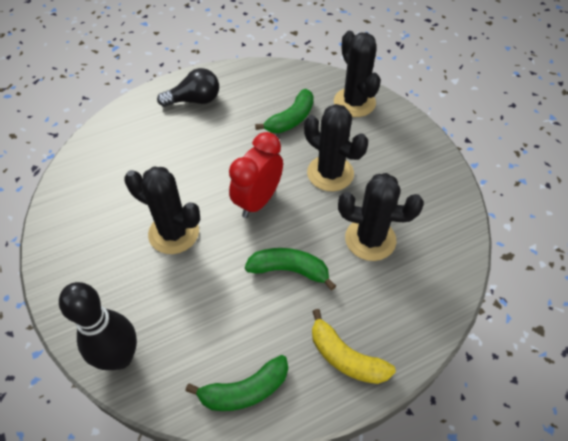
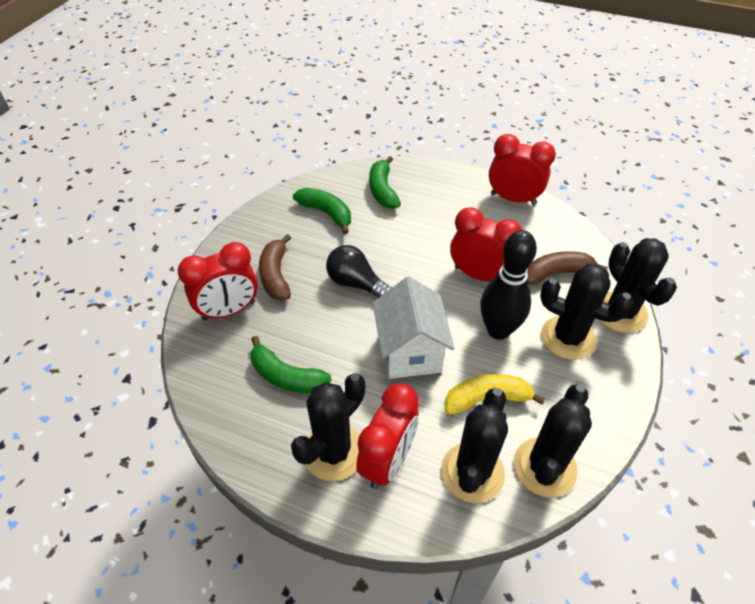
black cactus: 4 -> 5
brown banana: 0 -> 2
red clock: 1 -> 4
white house: 0 -> 1

